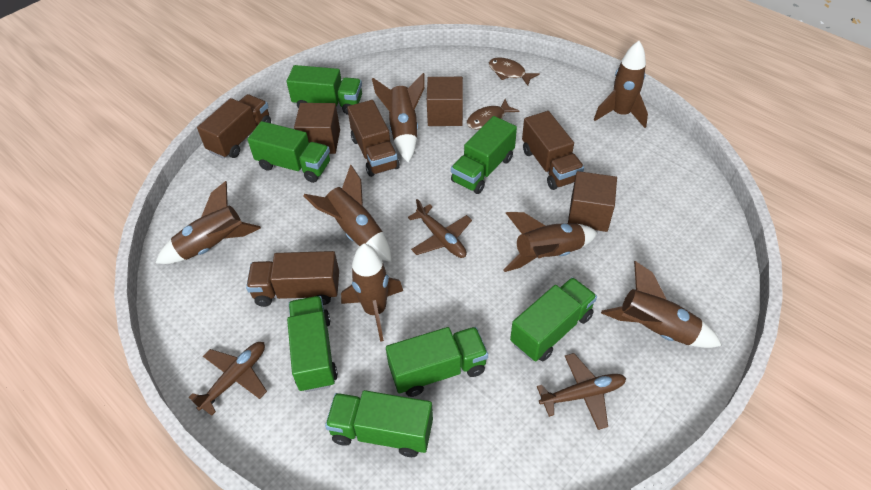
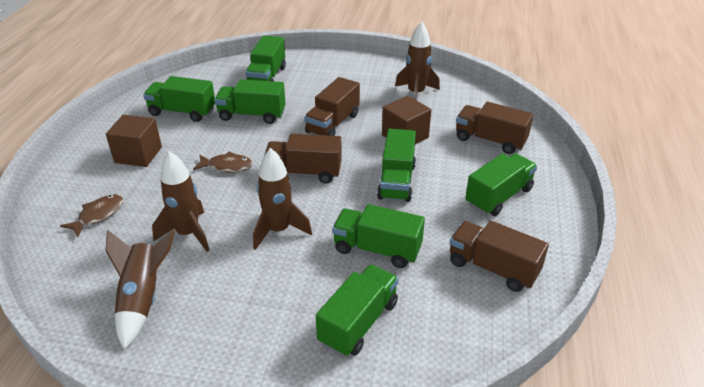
brown cube: 3 -> 2
brown plane: 3 -> 0
brown rocket: 7 -> 4

